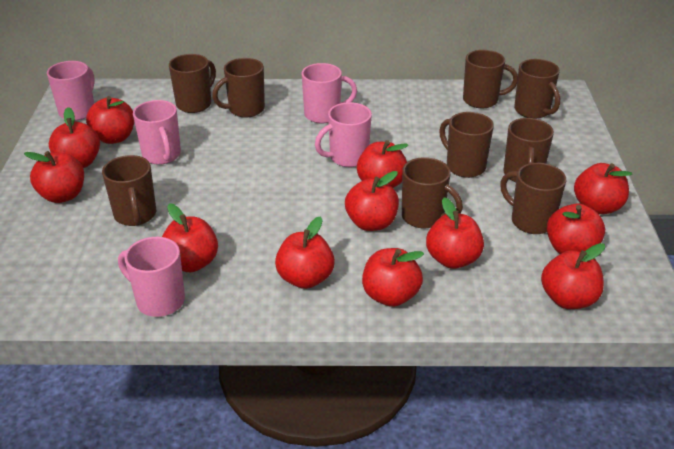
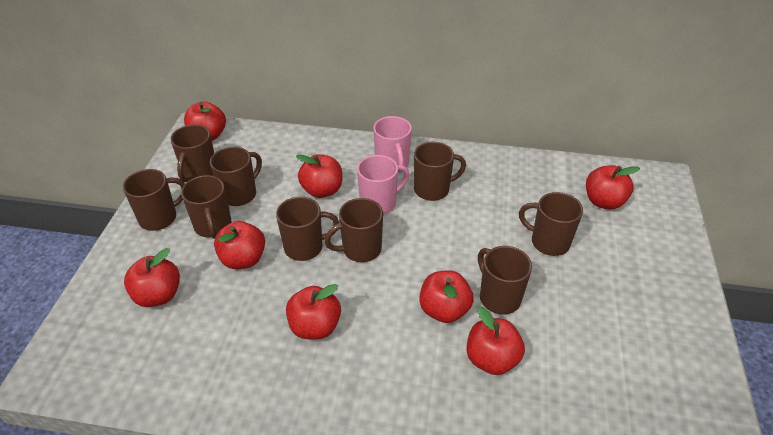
pink mug: 5 -> 2
red apple: 12 -> 8

